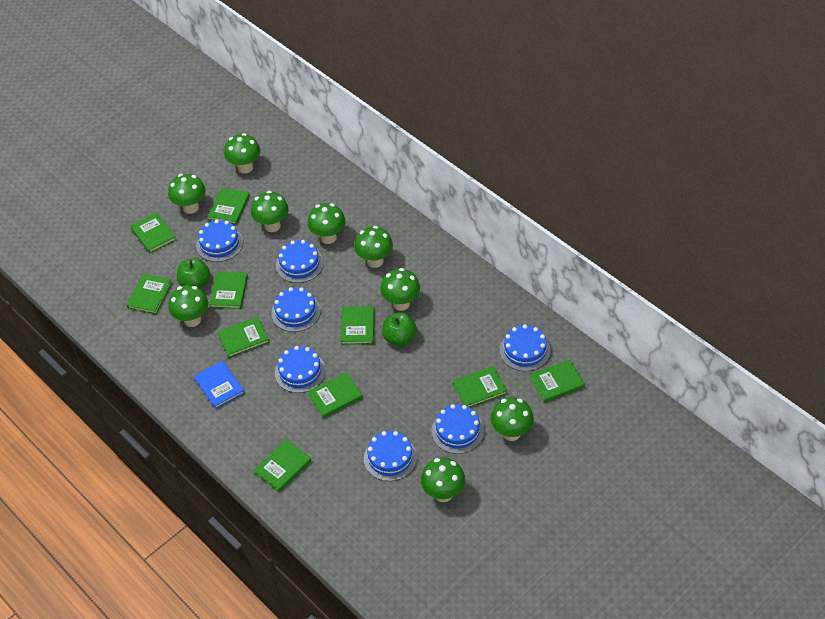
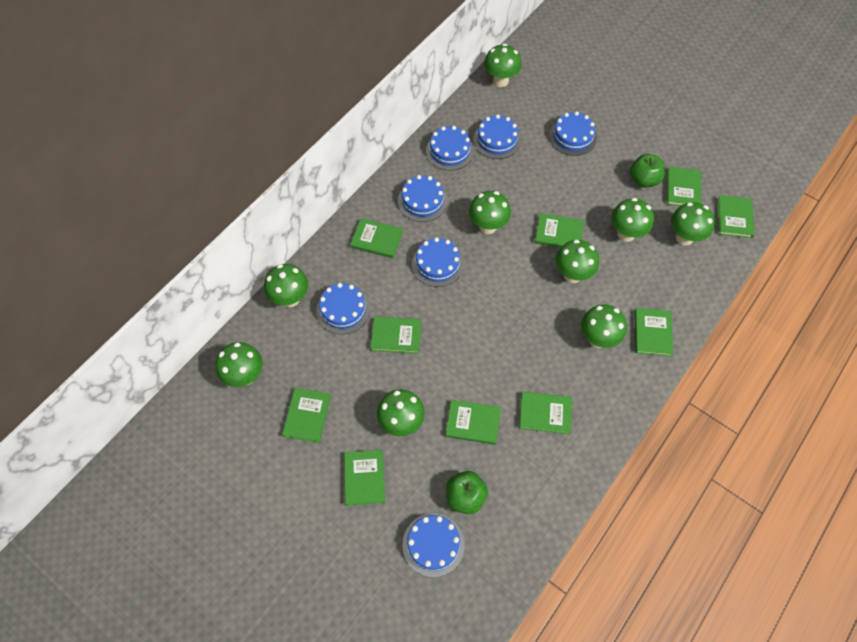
blue book: 1 -> 0

